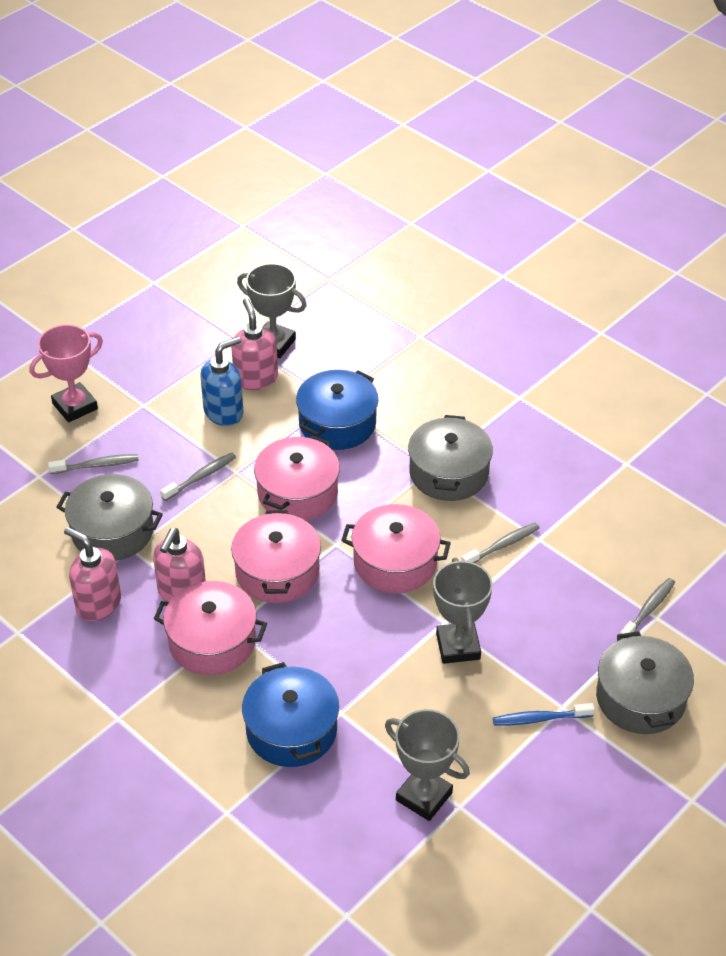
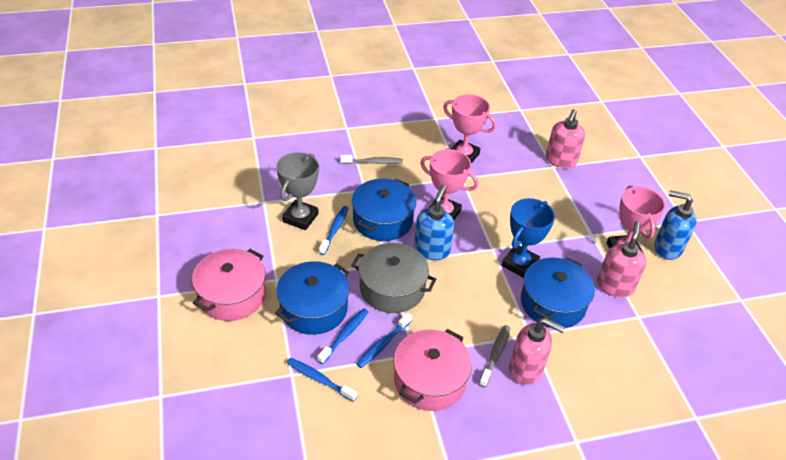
blue pot: 2 -> 3
blue soap dispenser: 1 -> 2
blue toothbrush: 1 -> 4
blue trophy: 0 -> 1
grey pot: 3 -> 1
grey toothbrush: 4 -> 2
grey trophy: 3 -> 1
pink pot: 4 -> 2
pink trophy: 1 -> 3

